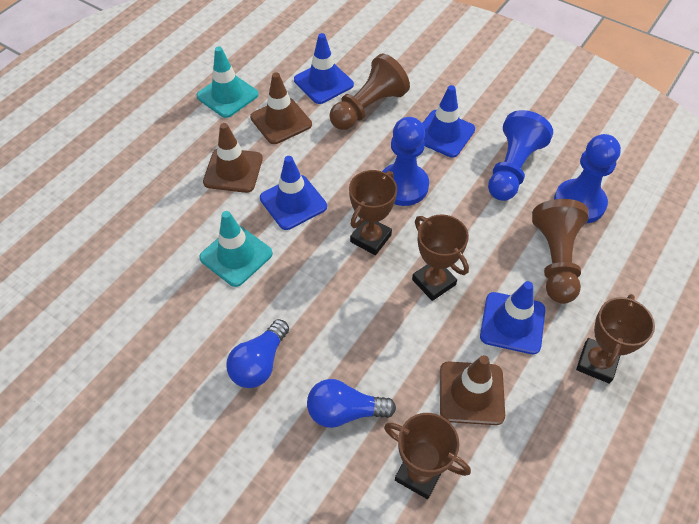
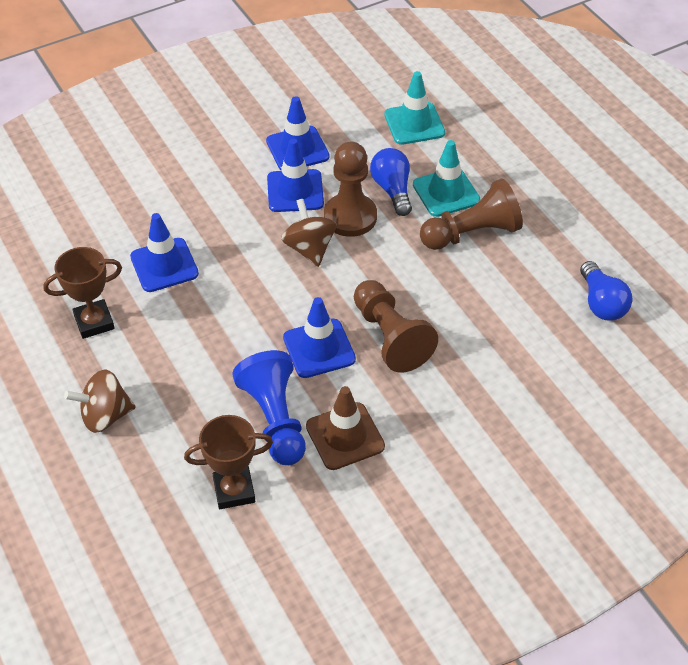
blue pawn: 3 -> 1
brown pawn: 2 -> 3
brown spinning top: 0 -> 2
brown traffic cone: 3 -> 1
brown trophy: 4 -> 2

